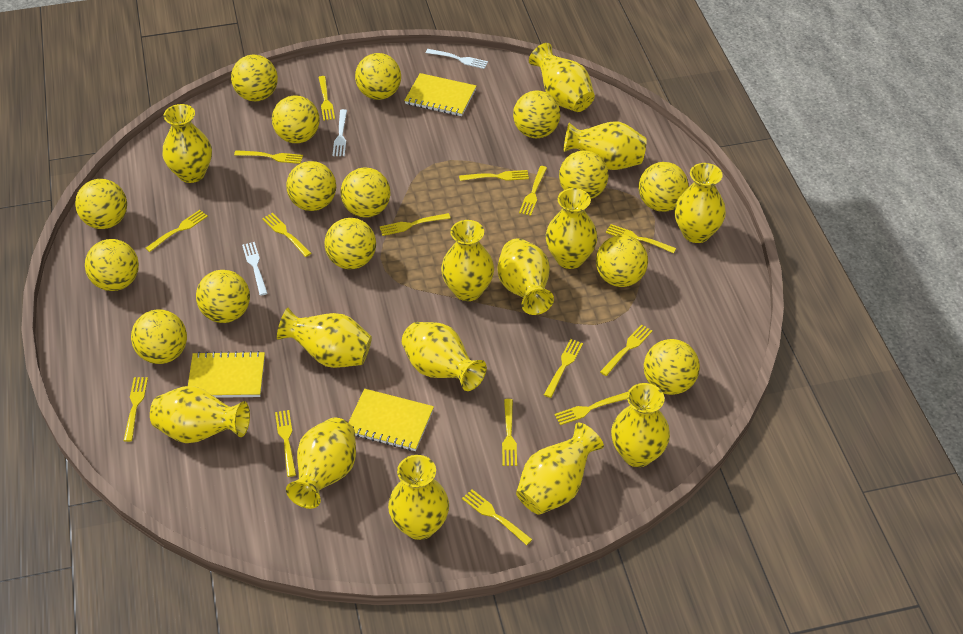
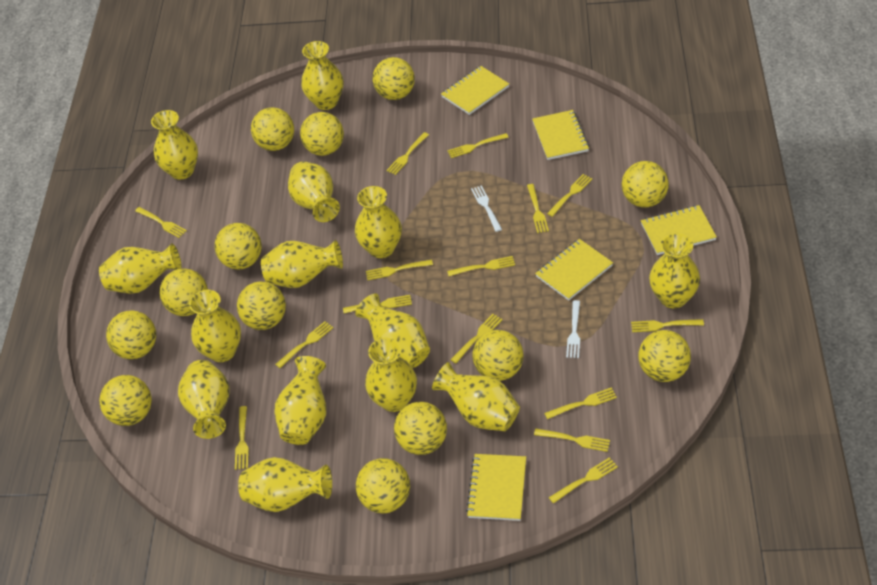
white fork: 3 -> 2
yellow ball: 15 -> 13
yellow notebook: 3 -> 5

